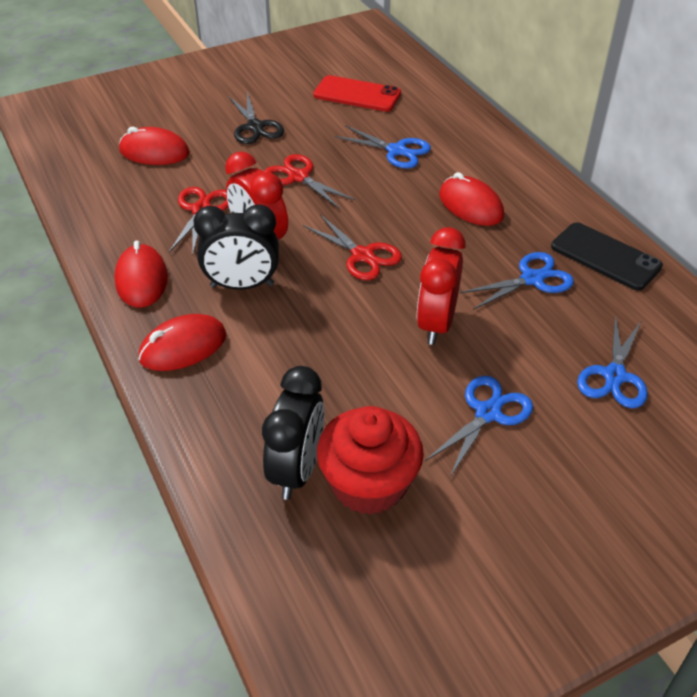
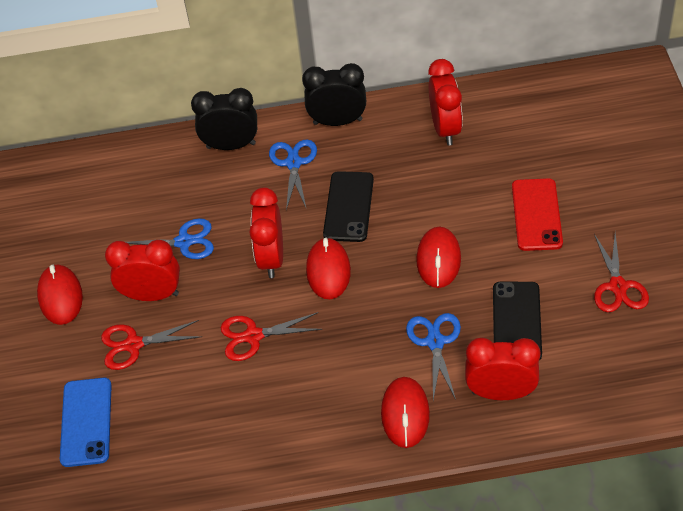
black phone: 1 -> 2
black scissors: 1 -> 0
blue phone: 0 -> 1
blue scissors: 4 -> 3
red clock: 2 -> 4
red cupcake: 1 -> 0

